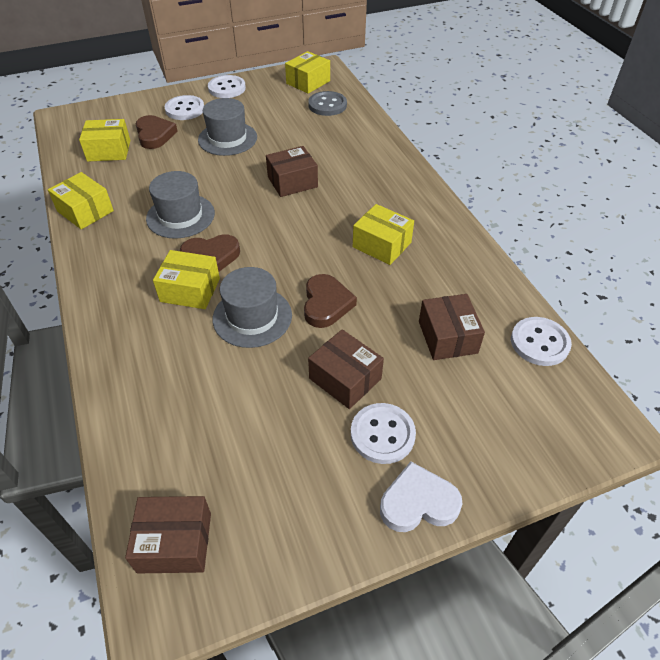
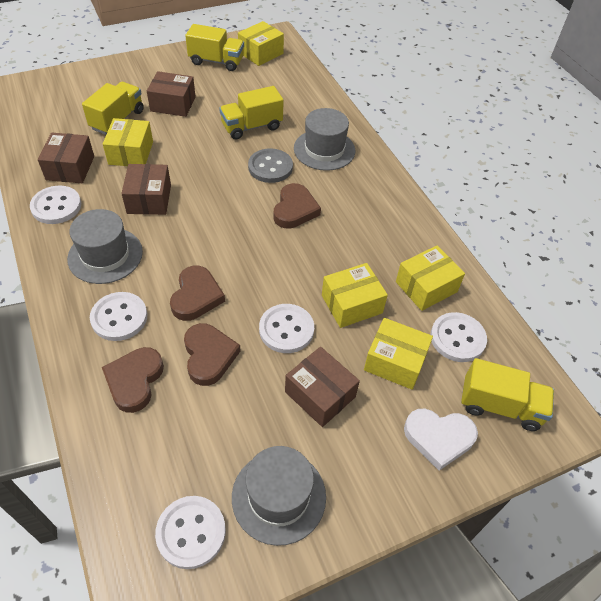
brown heart: 3 -> 4
white button: 4 -> 5
yellow truck: 0 -> 4

